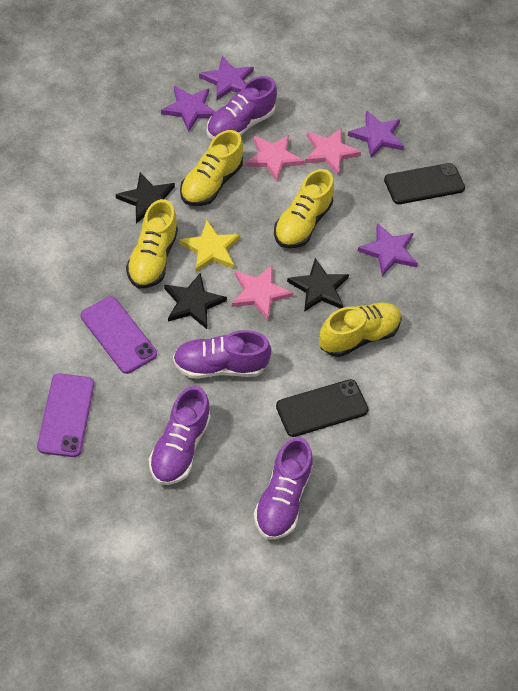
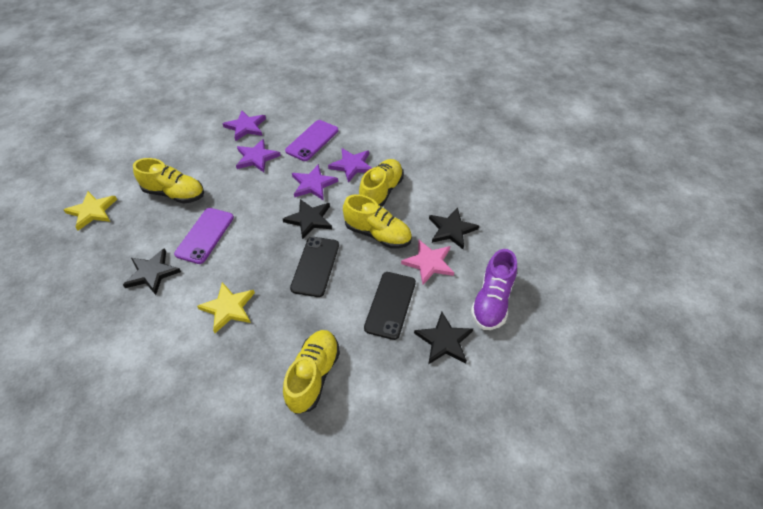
black star: 3 -> 4
pink star: 3 -> 1
purple shoe: 4 -> 1
yellow star: 1 -> 2

